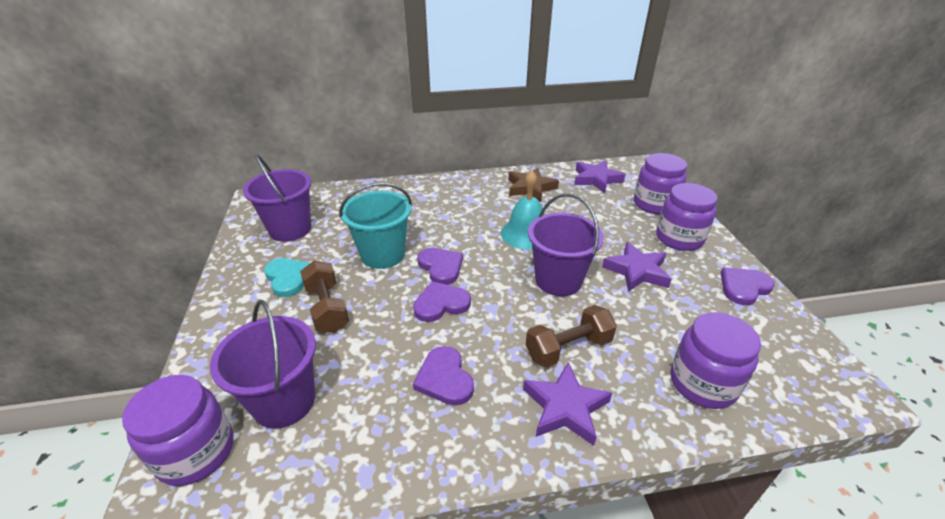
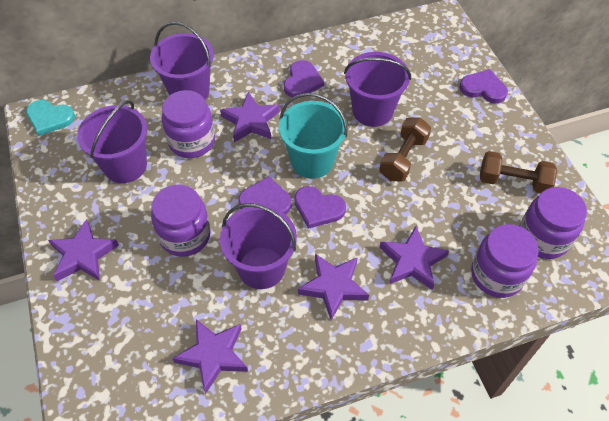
brown star: 1 -> 0
purple bucket: 3 -> 4
purple star: 3 -> 5
turquoise bell: 1 -> 0

